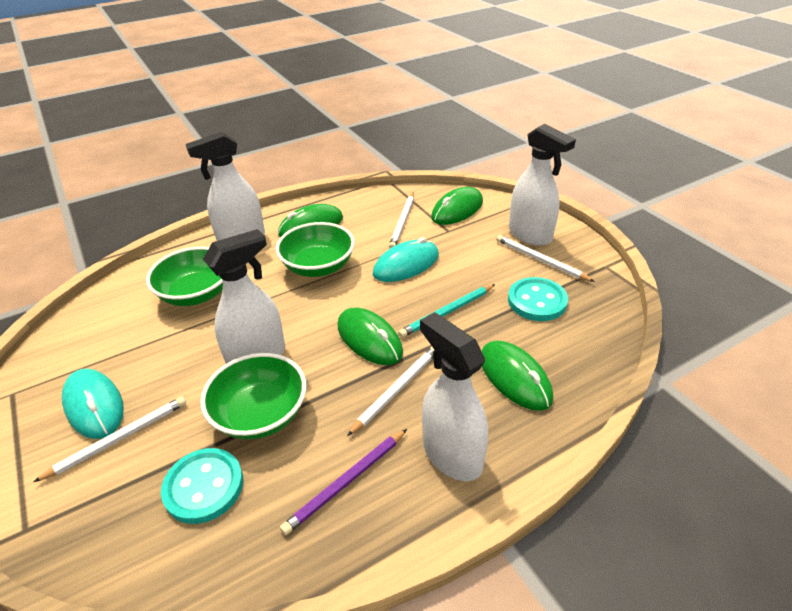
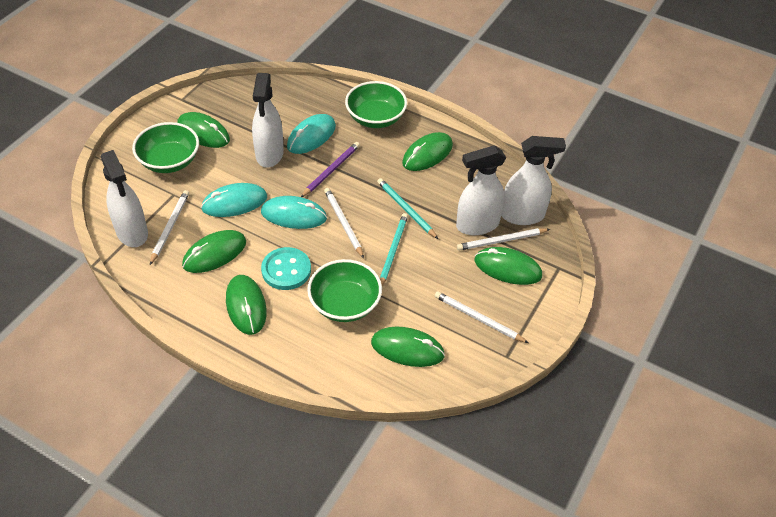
green mouse: 4 -> 6
turquoise button: 2 -> 1
turquoise mouse: 2 -> 3
turquoise pencil: 1 -> 2

